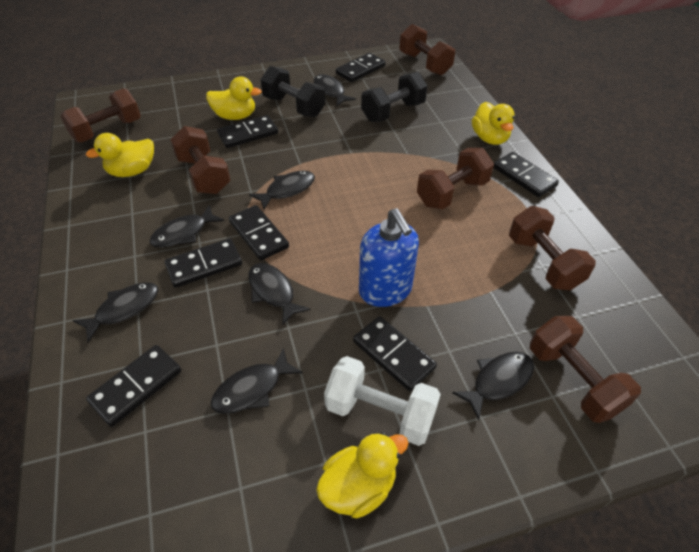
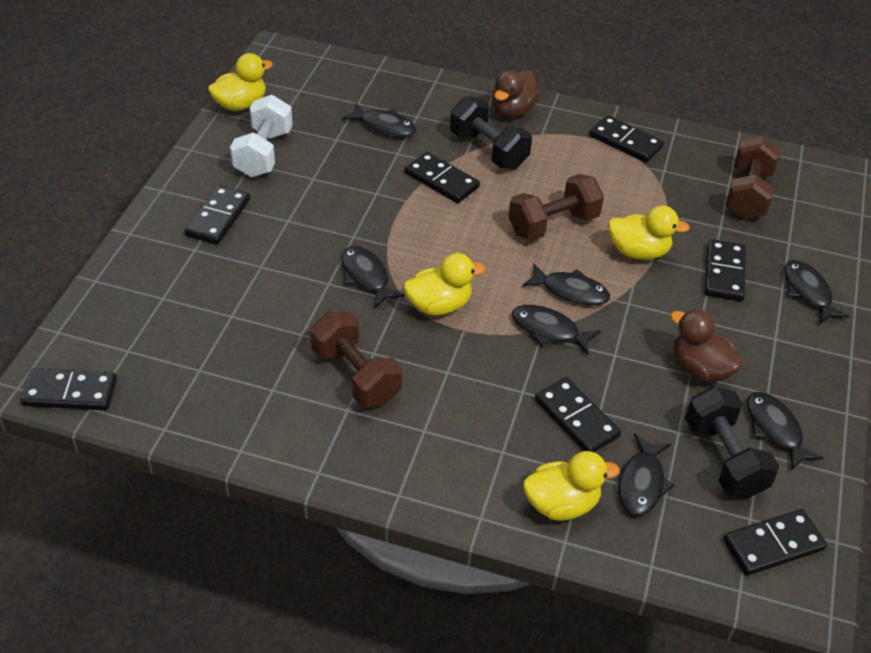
blue soap dispenser: 1 -> 0
brown duck: 0 -> 2
brown dumbbell: 6 -> 3

